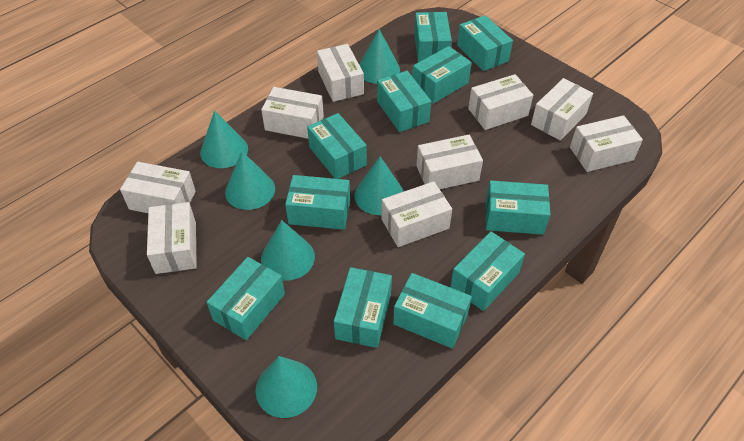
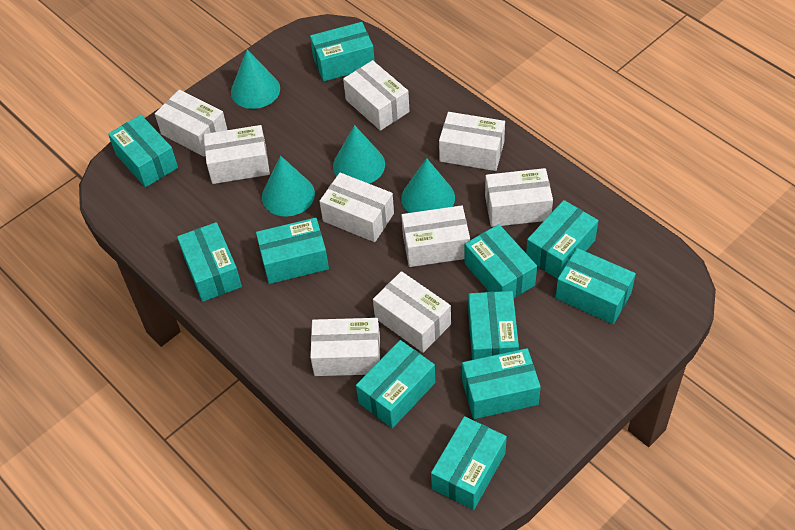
turquoise cone: 6 -> 4

